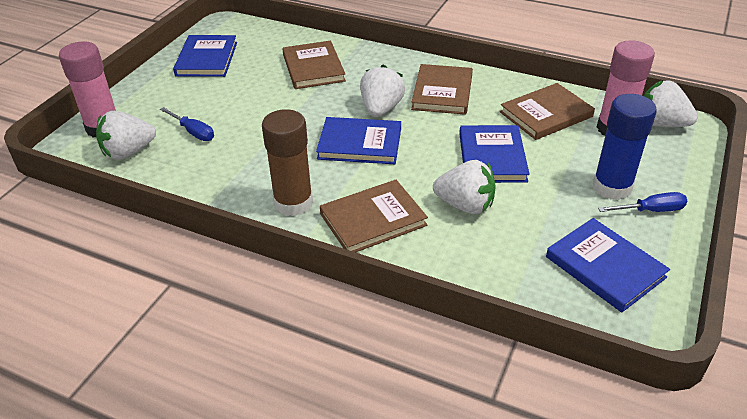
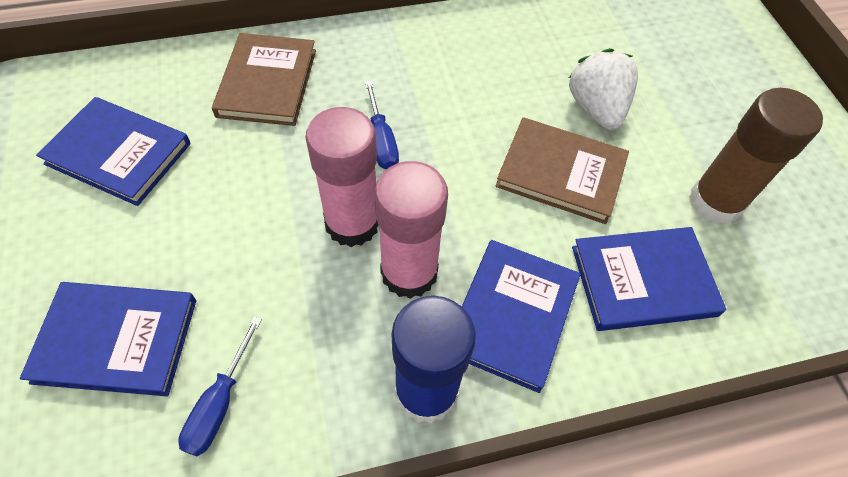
brown book: 4 -> 2
white strawberry: 4 -> 1

